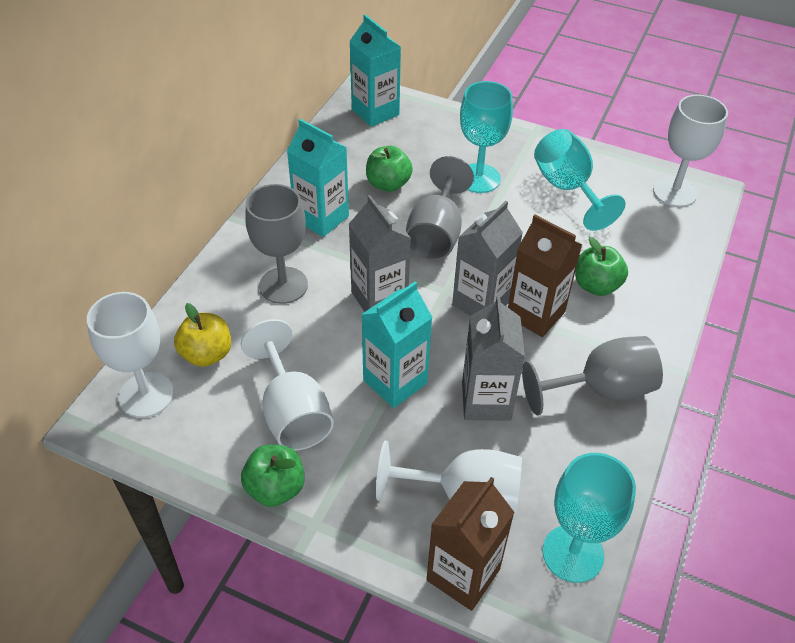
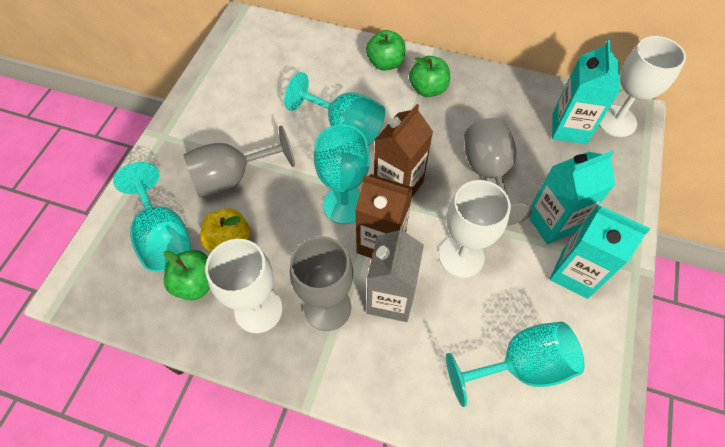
grey carton: 3 -> 1
turquoise goblet: 3 -> 4
white goblet: 4 -> 3

